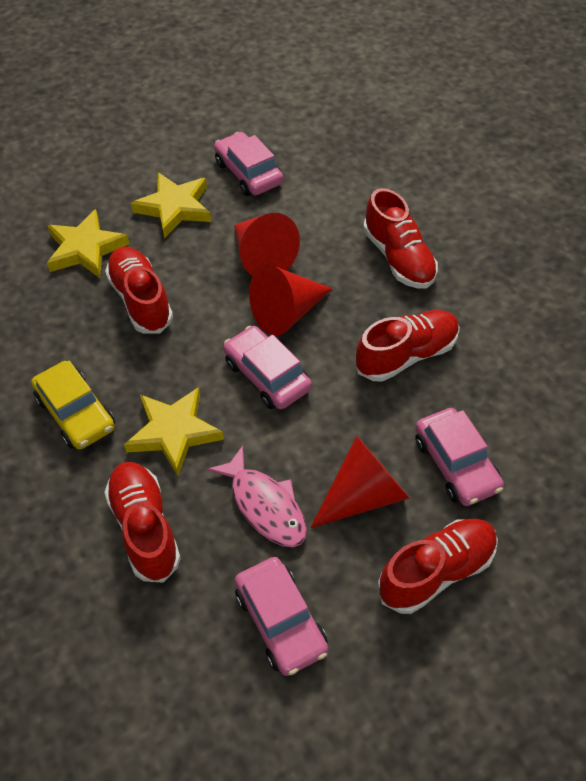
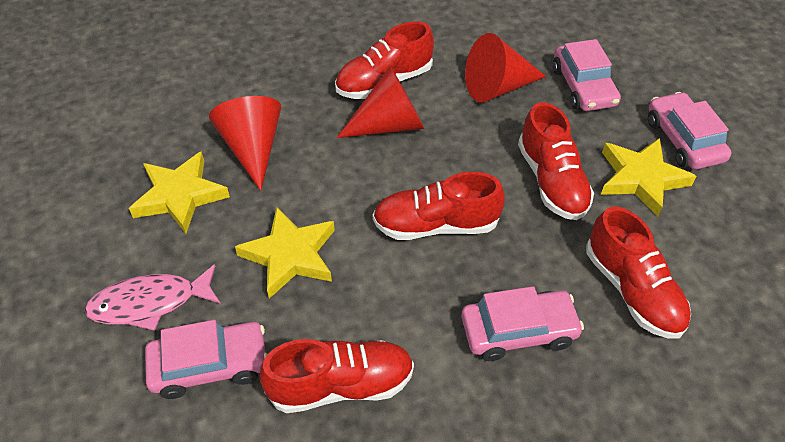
yellow car: 1 -> 0

